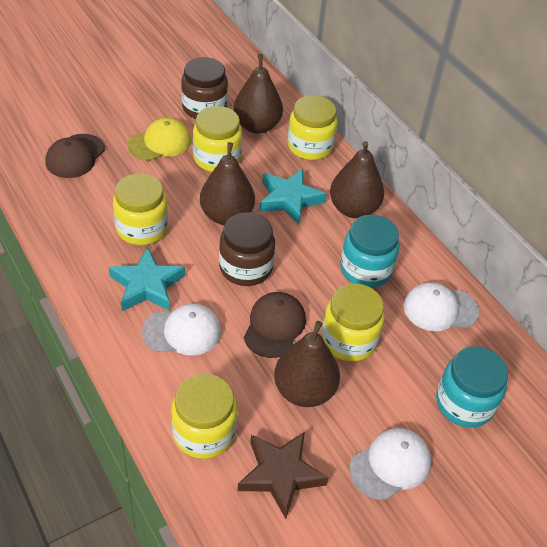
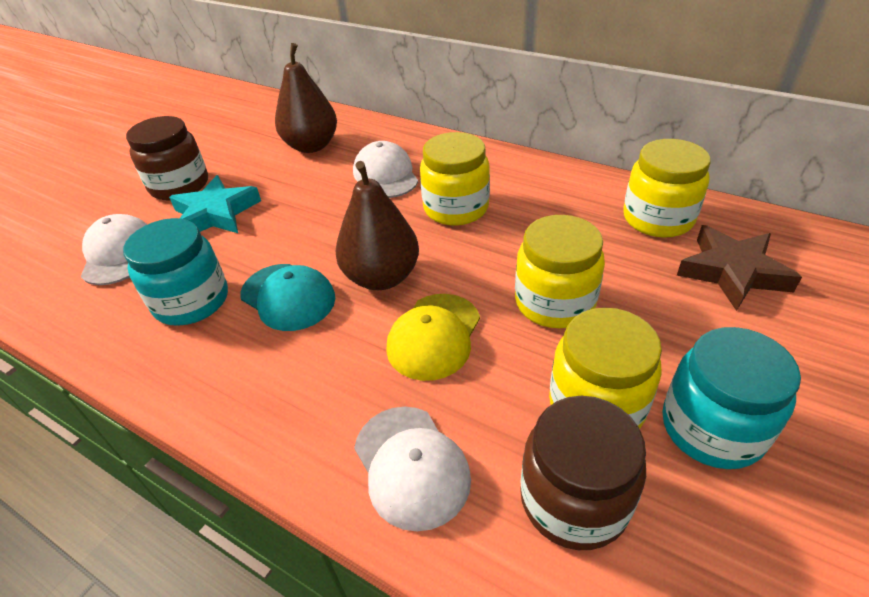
brown cap: 2 -> 0
brown pear: 4 -> 2
turquoise cap: 0 -> 1
turquoise star: 2 -> 1
yellow jar: 5 -> 4

